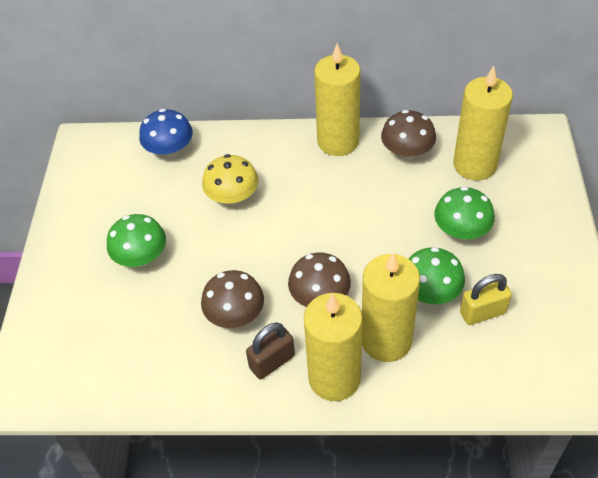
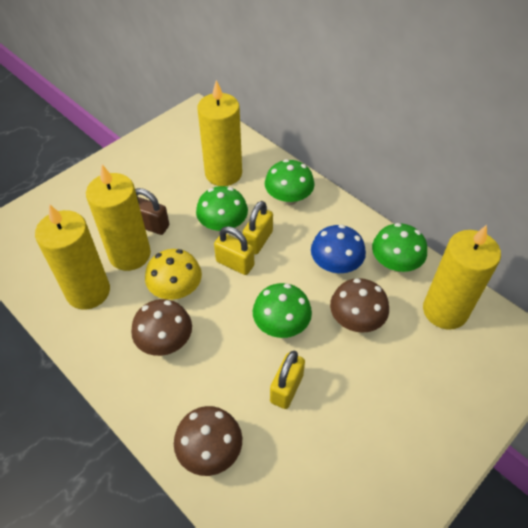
green mushroom: 3 -> 4
yellow padlock: 1 -> 3

